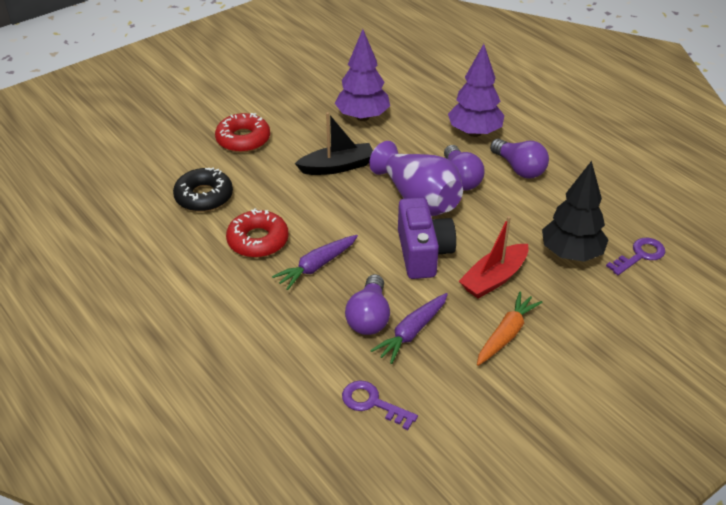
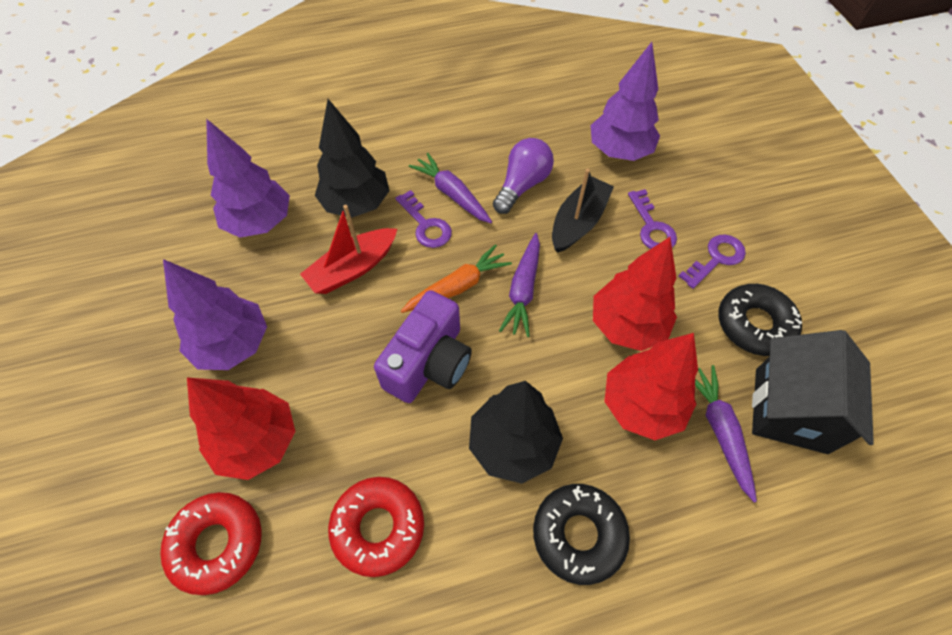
black donut: 1 -> 2
black house: 0 -> 1
black tree: 1 -> 2
purple carrot: 2 -> 3
purple key: 2 -> 3
purple light bulb: 3 -> 1
purple tree: 2 -> 3
purple vase: 1 -> 0
red tree: 0 -> 3

